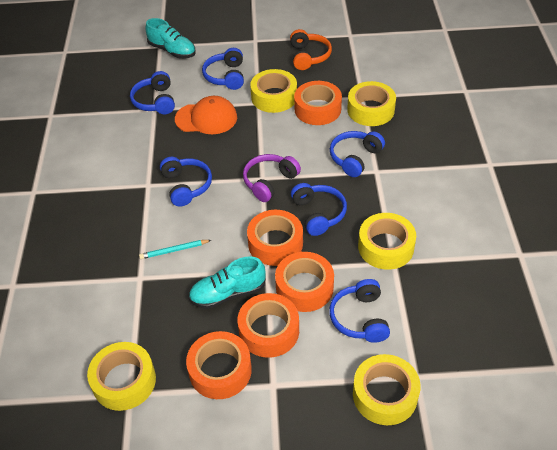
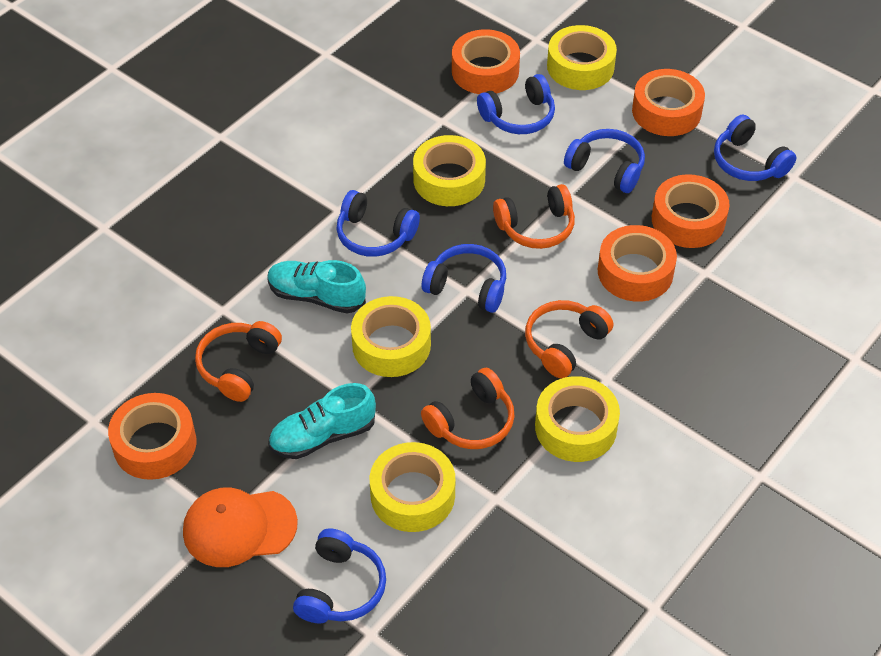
orange headphones: 1 -> 4
purple headphones: 1 -> 0
turquoise pencil: 1 -> 0

